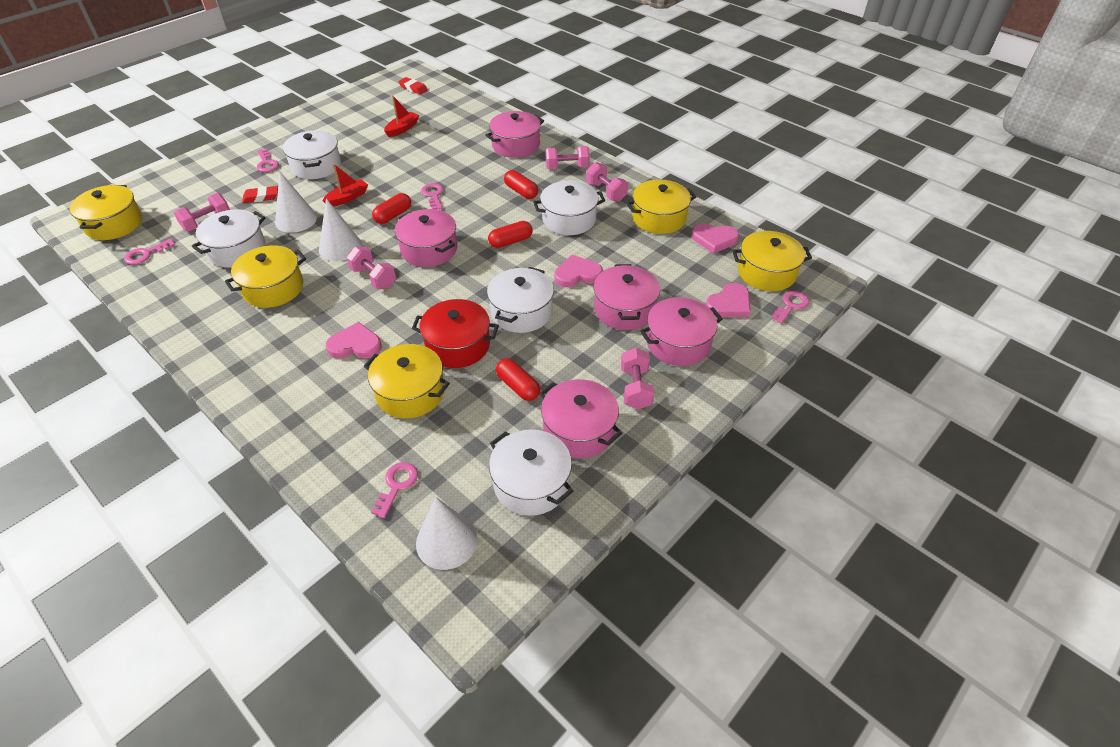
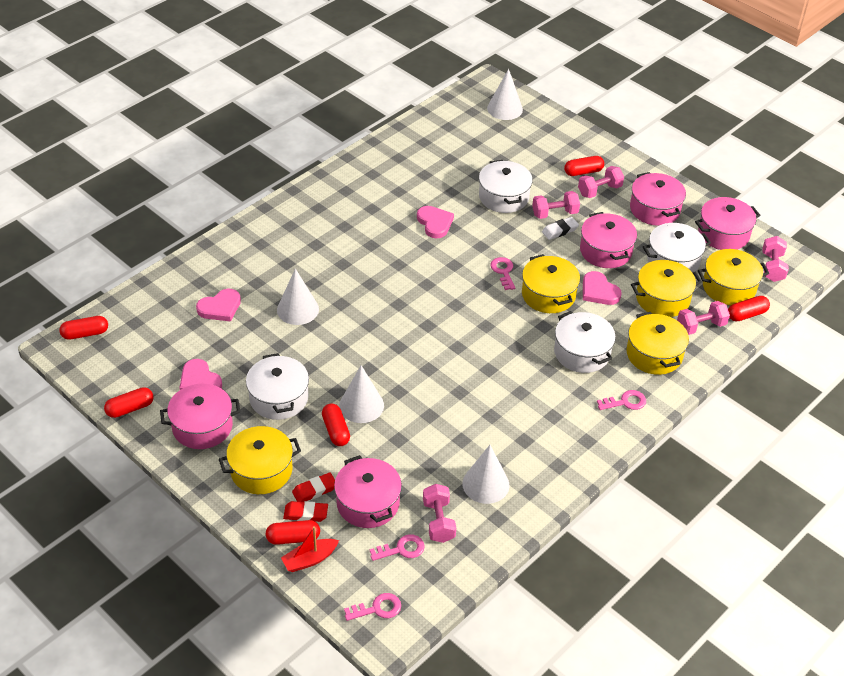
pink key: 5 -> 4
red boat: 2 -> 1
red capsule: 4 -> 6
red pot: 1 -> 0
white cone: 3 -> 4
white eraser: 0 -> 1
white pot: 5 -> 4

